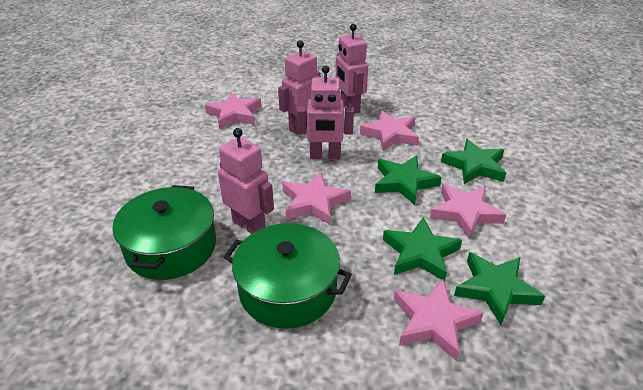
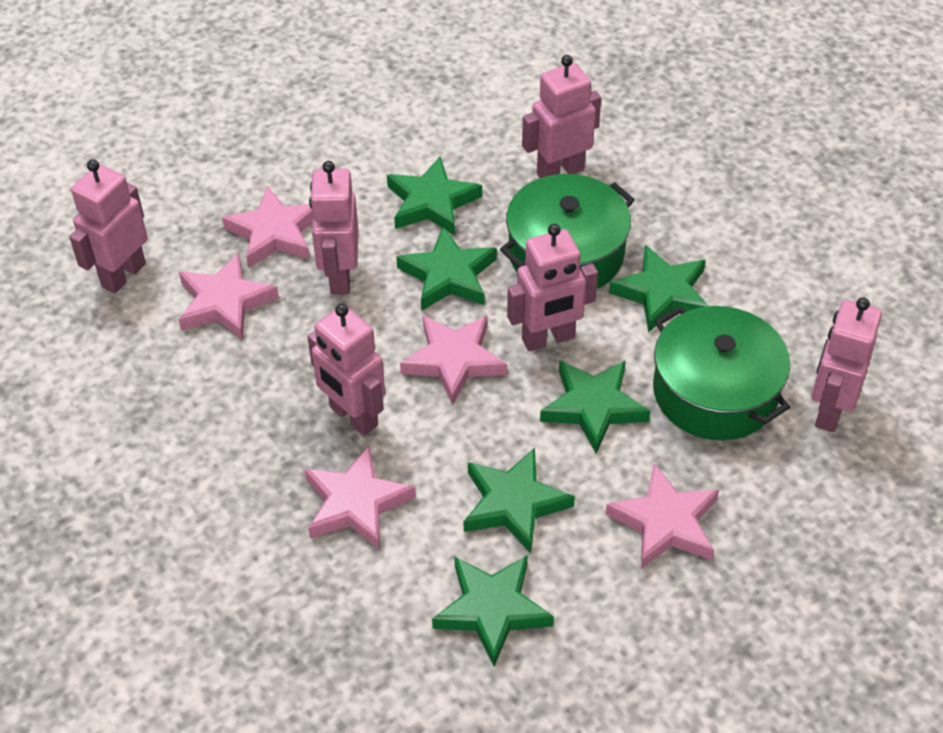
green star: 4 -> 6
pink robot: 4 -> 6

